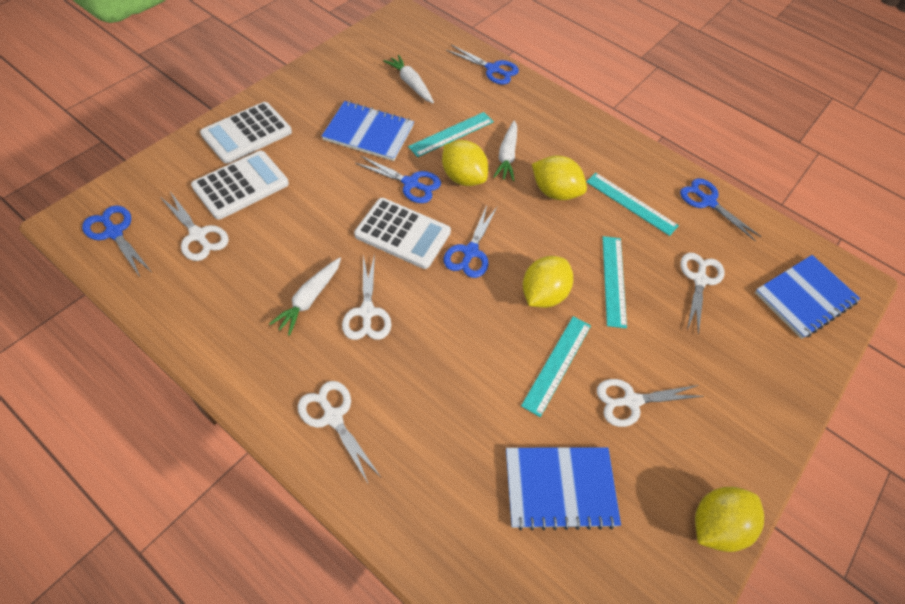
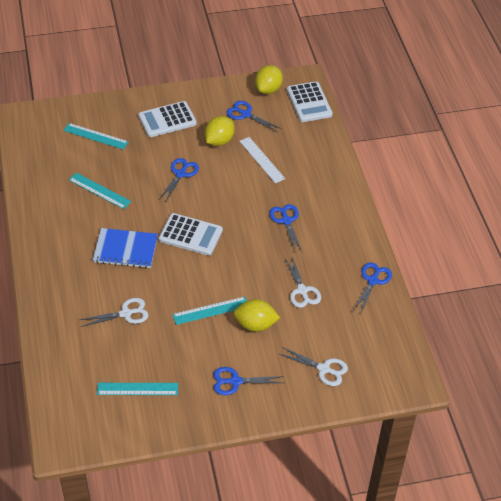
blue notebook: 3 -> 1
white carrot: 3 -> 0
white ruler: 0 -> 1
white scissors: 5 -> 3
yellow lemon: 4 -> 3

